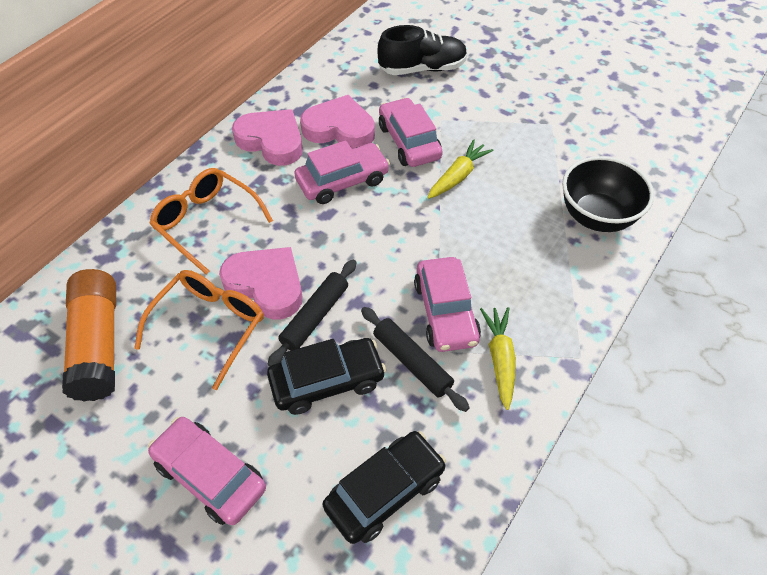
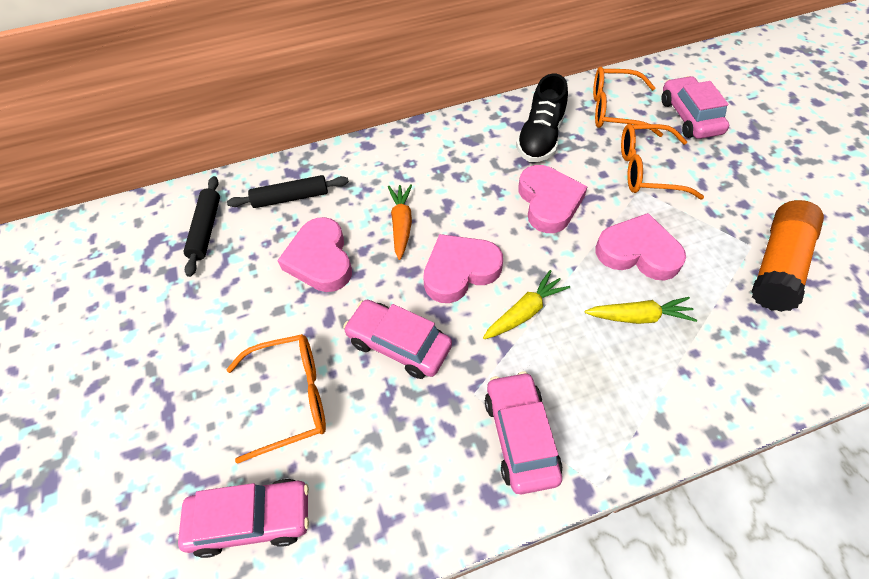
black bowl: 1 -> 0
black car: 2 -> 0
orange carrot: 0 -> 1
orange glasses: 2 -> 3
pink heart: 3 -> 4

